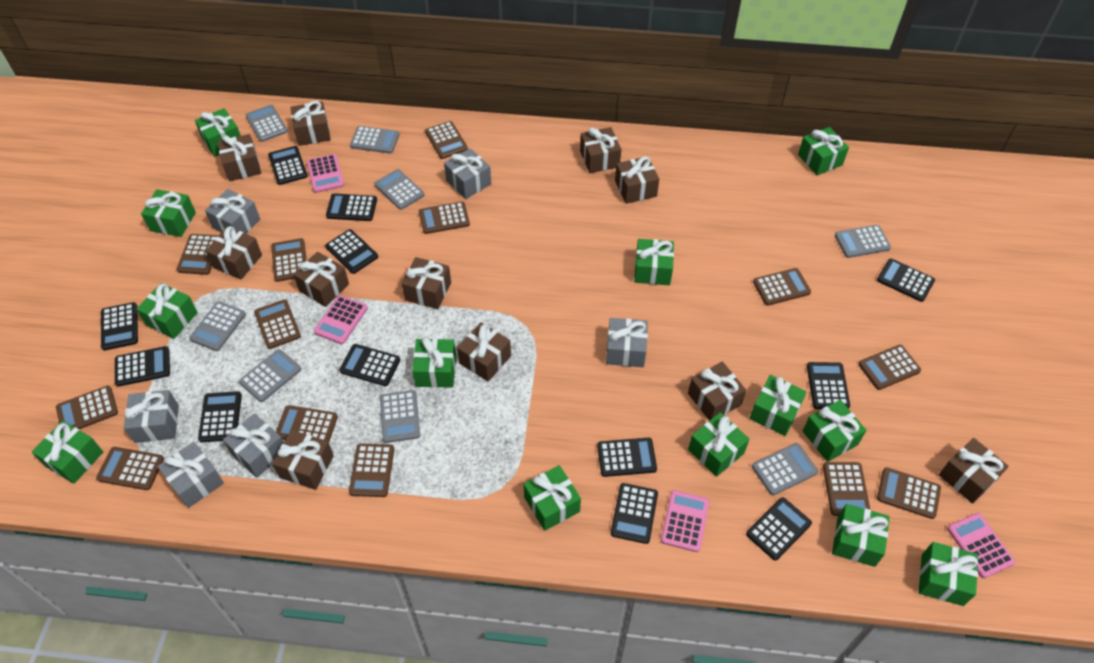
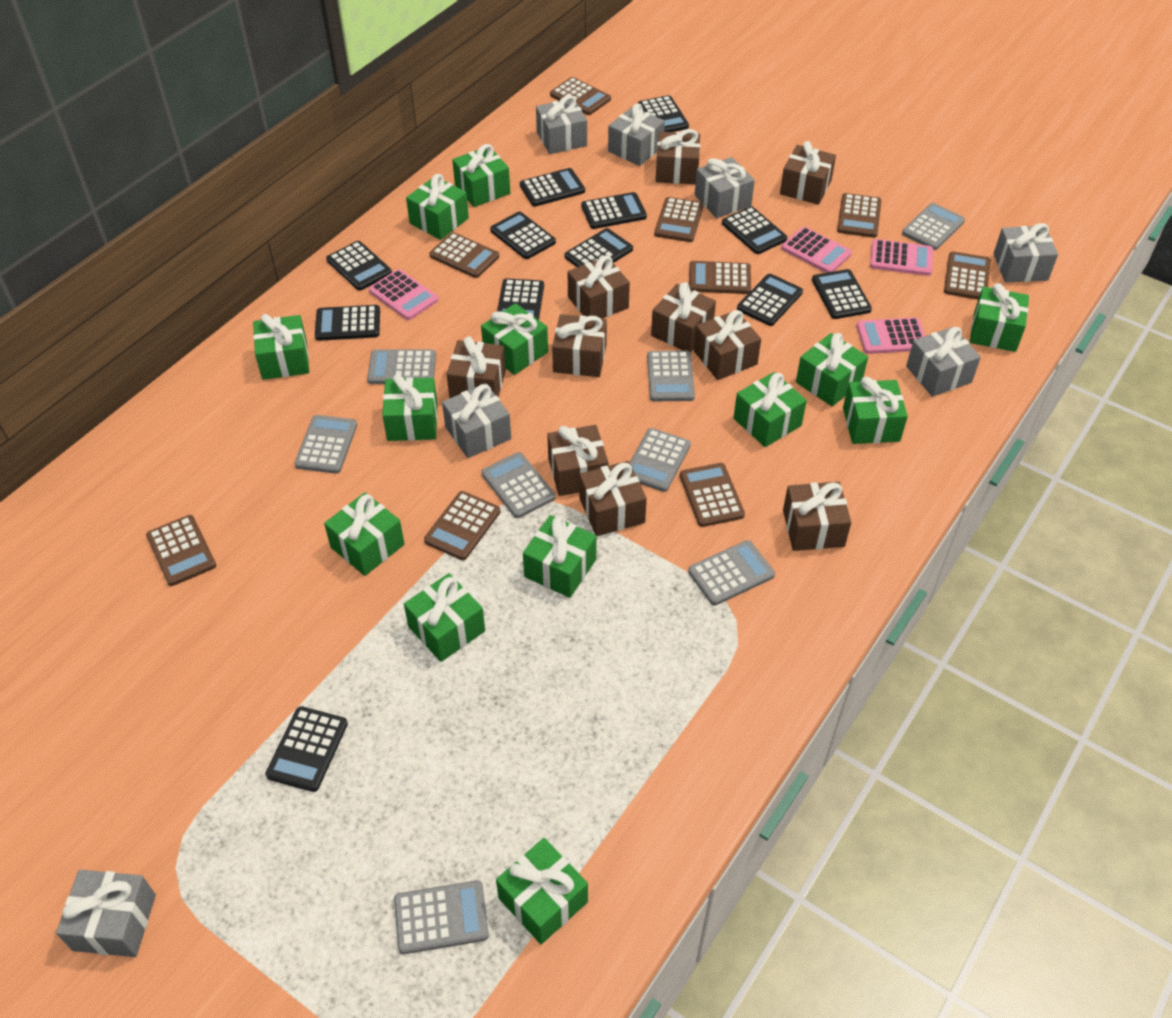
brown calculator: 13 -> 9
brown gift: 11 -> 10
grey gift: 6 -> 7

